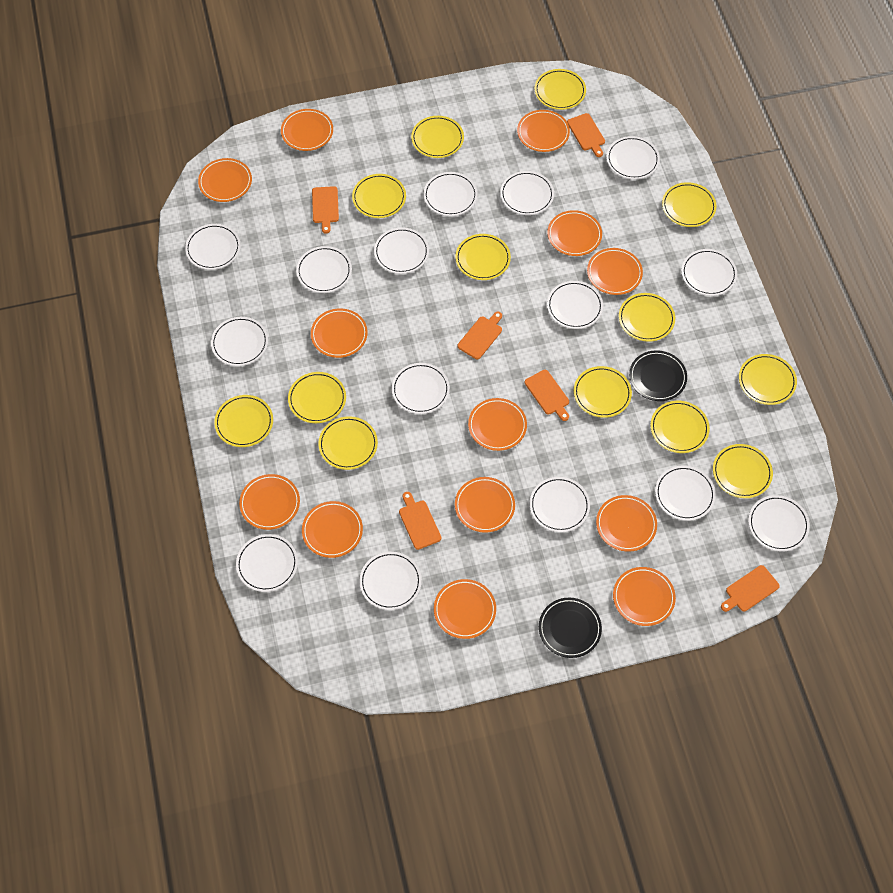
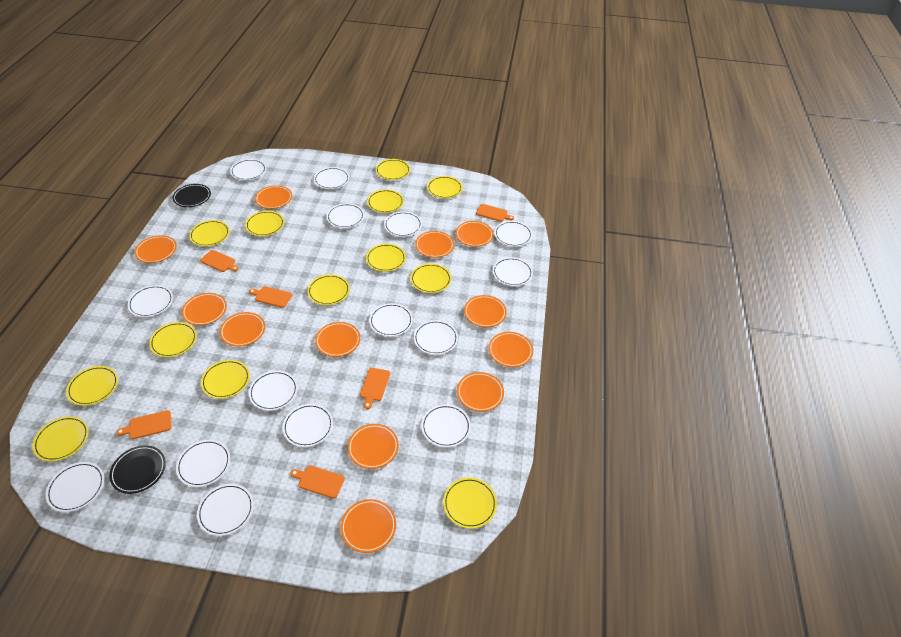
orange plate: 13 -> 12

